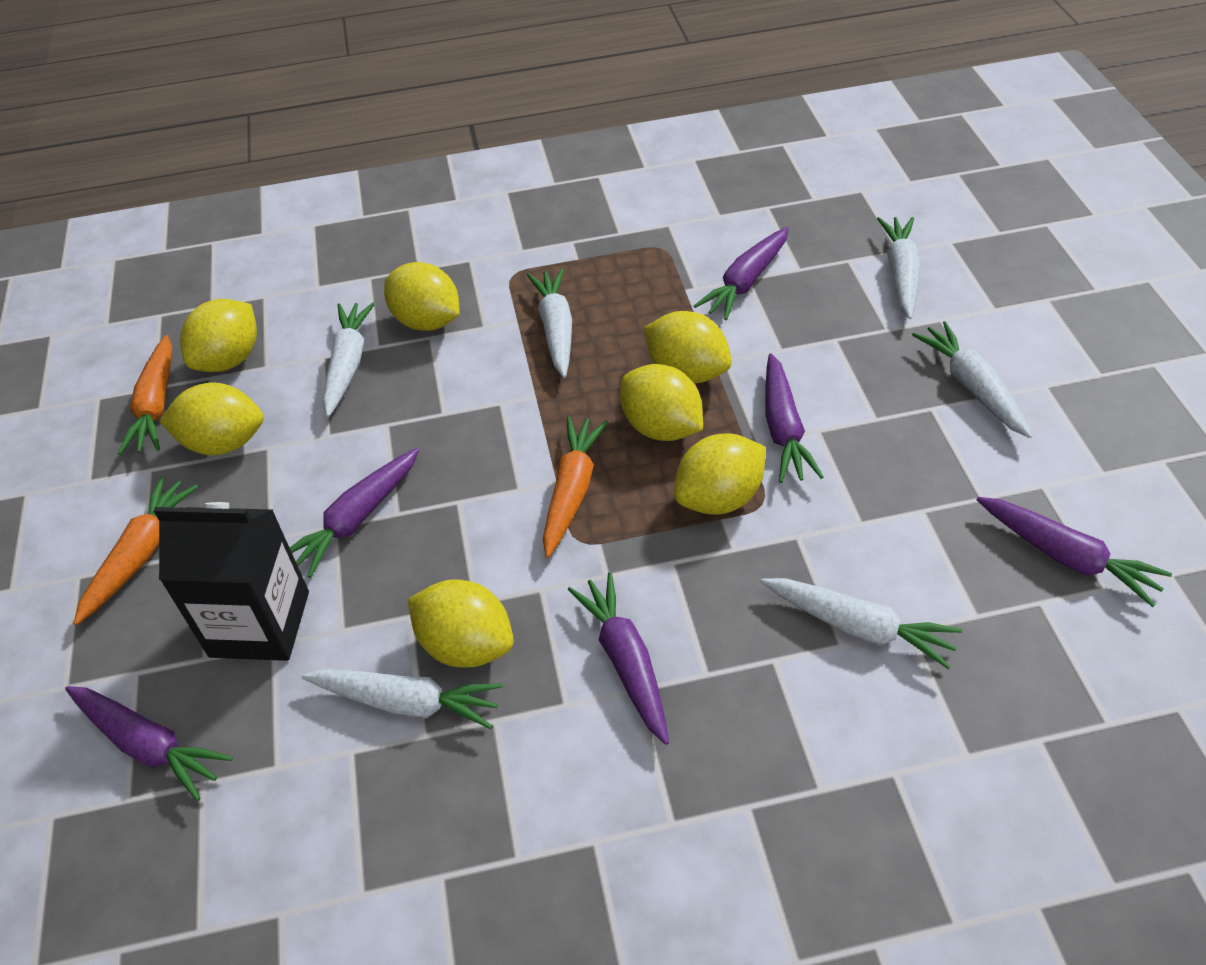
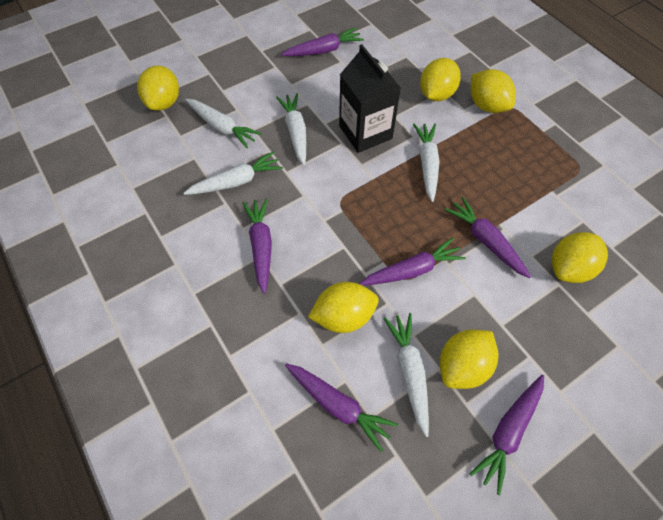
orange carrot: 3 -> 0
white carrot: 6 -> 5
yellow lemon: 7 -> 6

